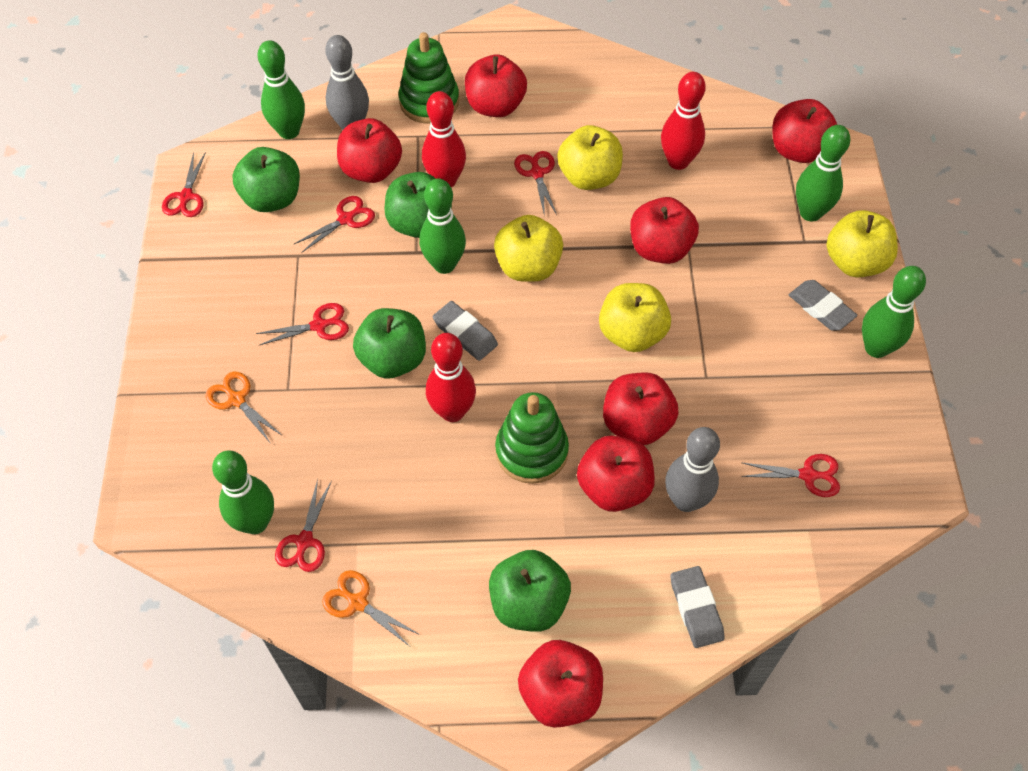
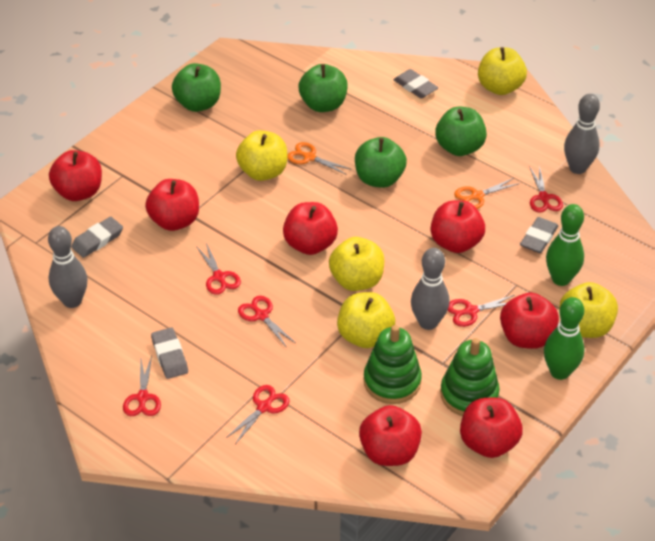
green bowling pin: 5 -> 2
grey bowling pin: 2 -> 3
grey eraser: 3 -> 4
red bowling pin: 3 -> 0
yellow apple: 4 -> 5

